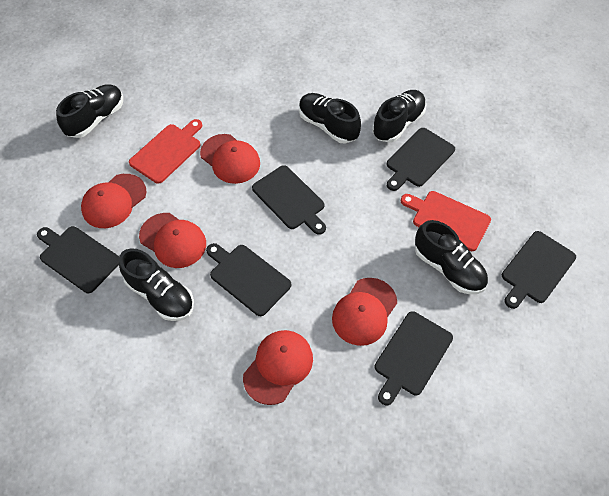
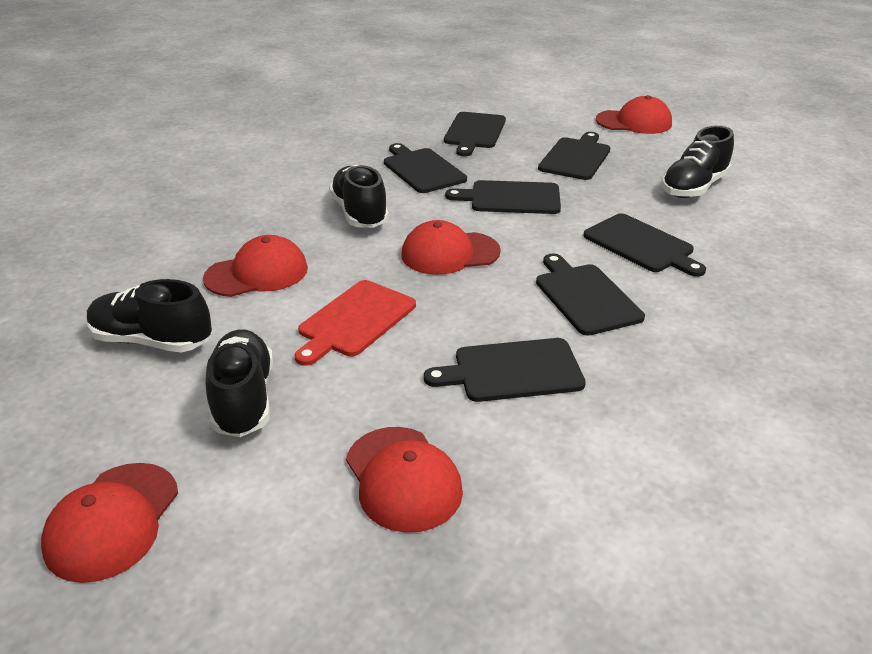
black cutting board: 6 -> 7
black shoe: 5 -> 4
red cutting board: 2 -> 1

